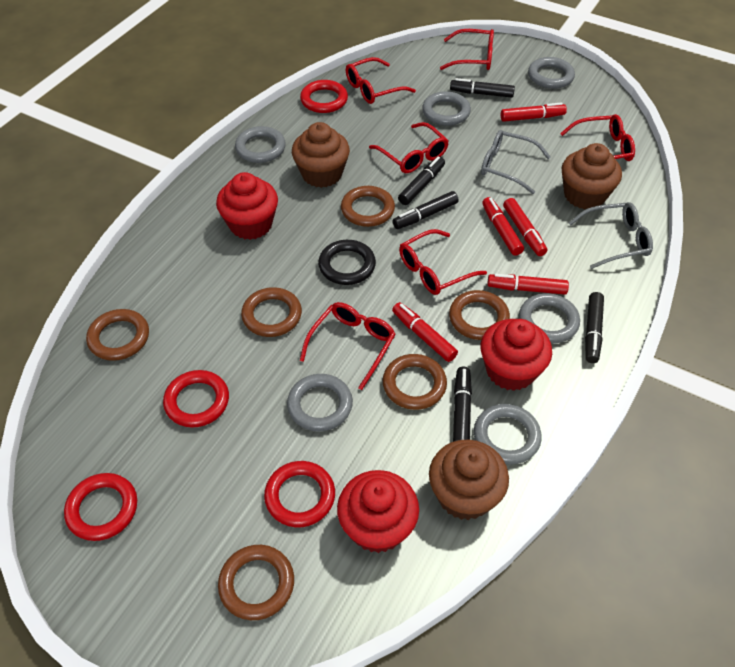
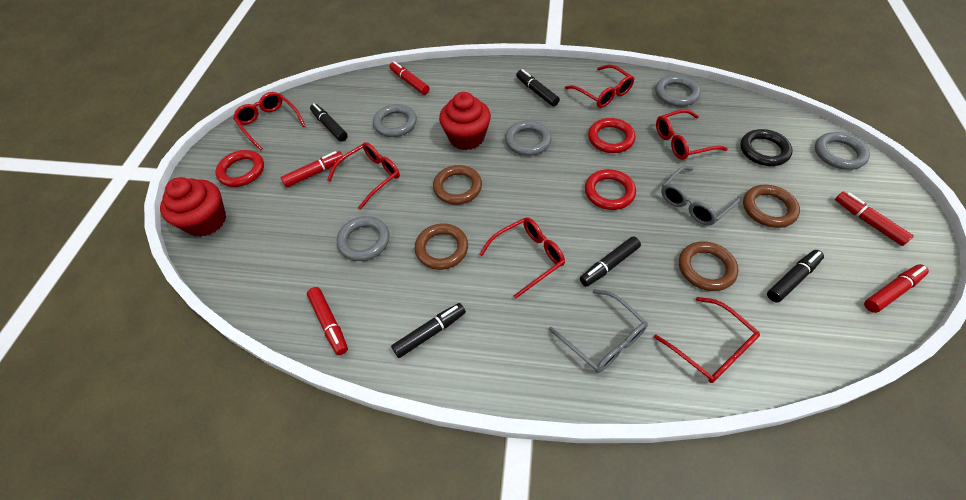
brown cupcake: 3 -> 0
brown ring: 6 -> 4
grey ring: 6 -> 5
red cupcake: 3 -> 2
red ring: 4 -> 3

